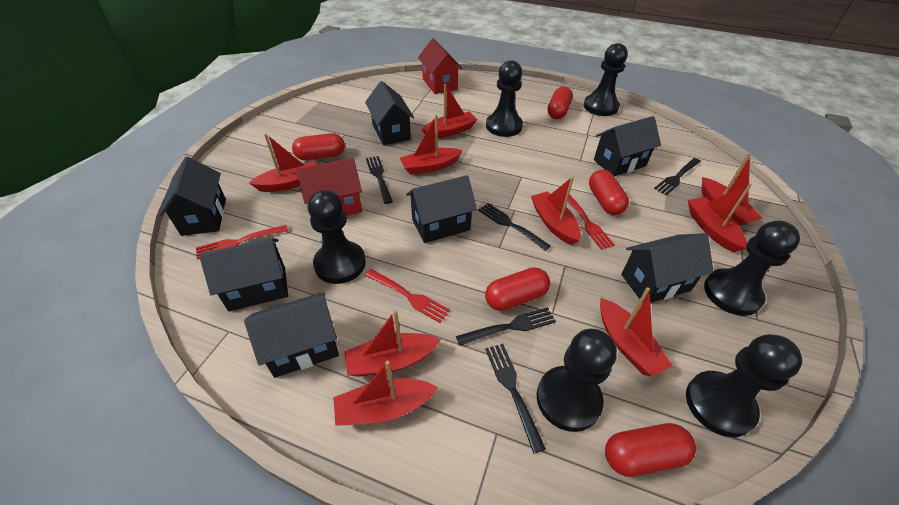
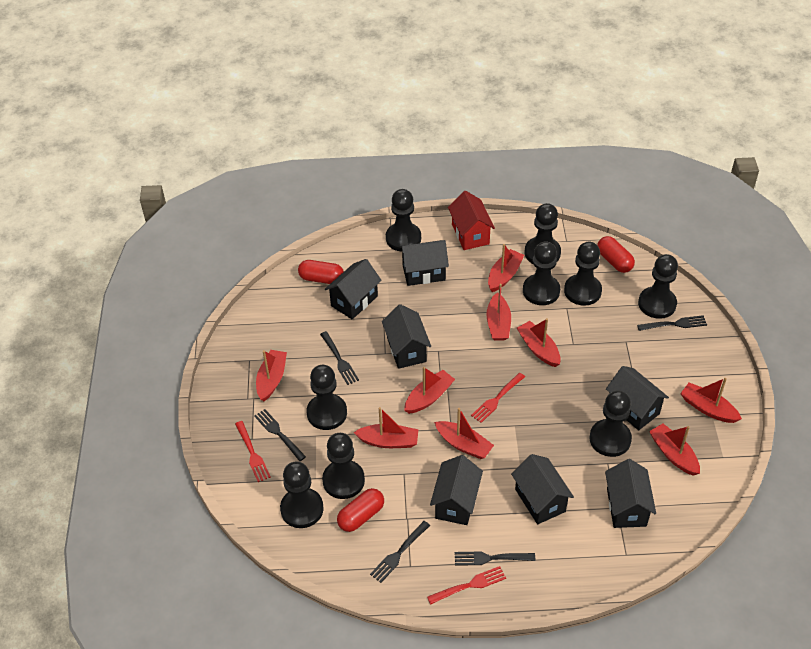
black pawn: 6 -> 9
red capsule: 5 -> 3
red house: 2 -> 1

